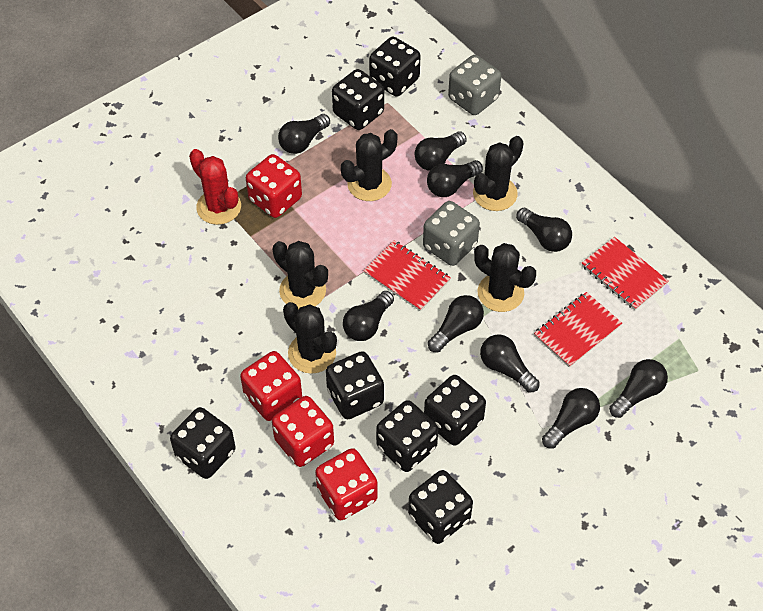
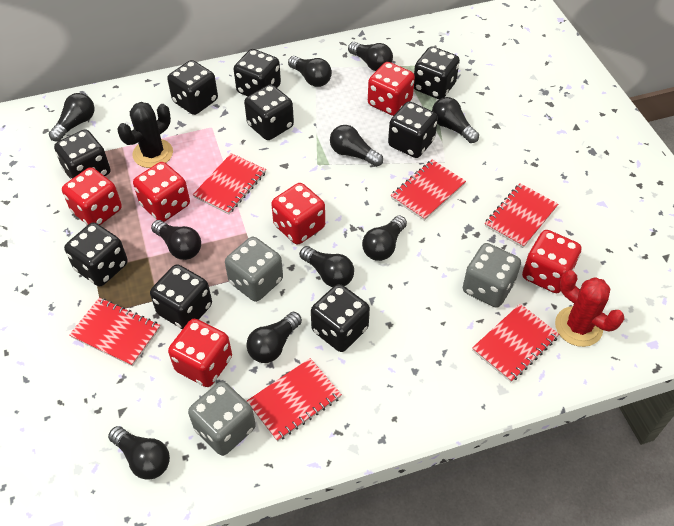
black cactus: 5 -> 1
black dice: 7 -> 9
black light bulb: 9 -> 10
grey dice: 2 -> 3
red dice: 4 -> 6
red notebook: 3 -> 6

